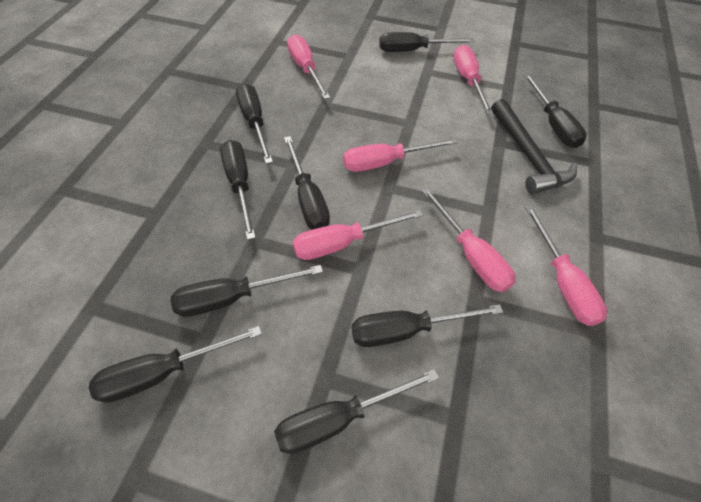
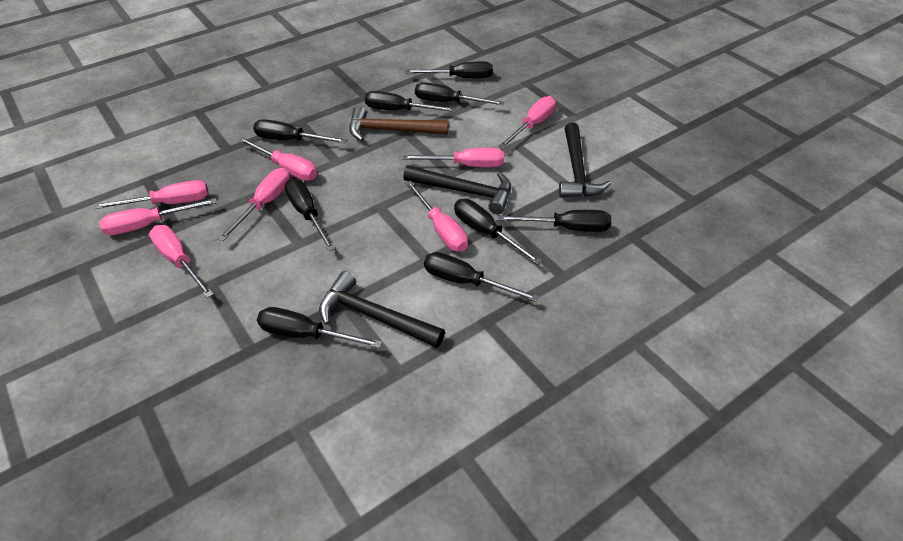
black hammer: 1 -> 3
brown hammer: 0 -> 1
pink screwdriver: 6 -> 8

